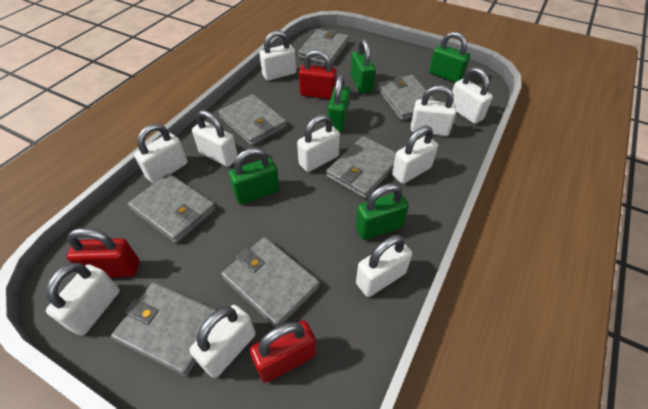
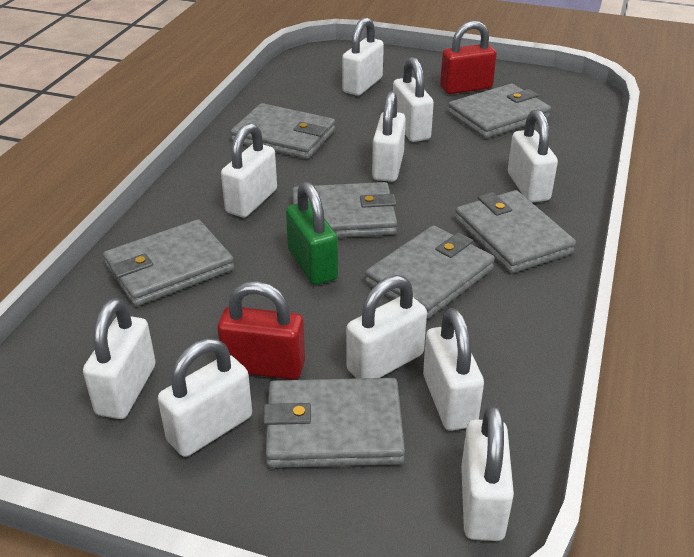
green padlock: 5 -> 1
red padlock: 3 -> 2

